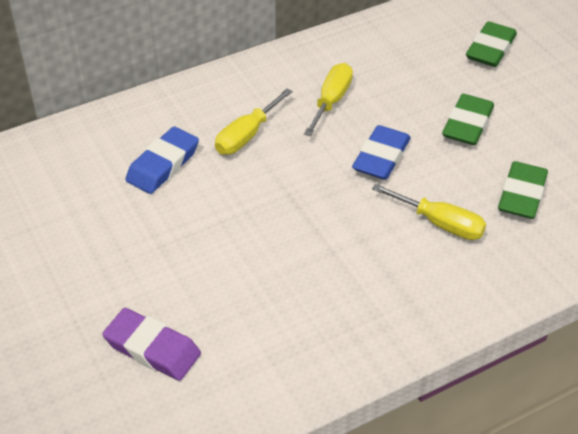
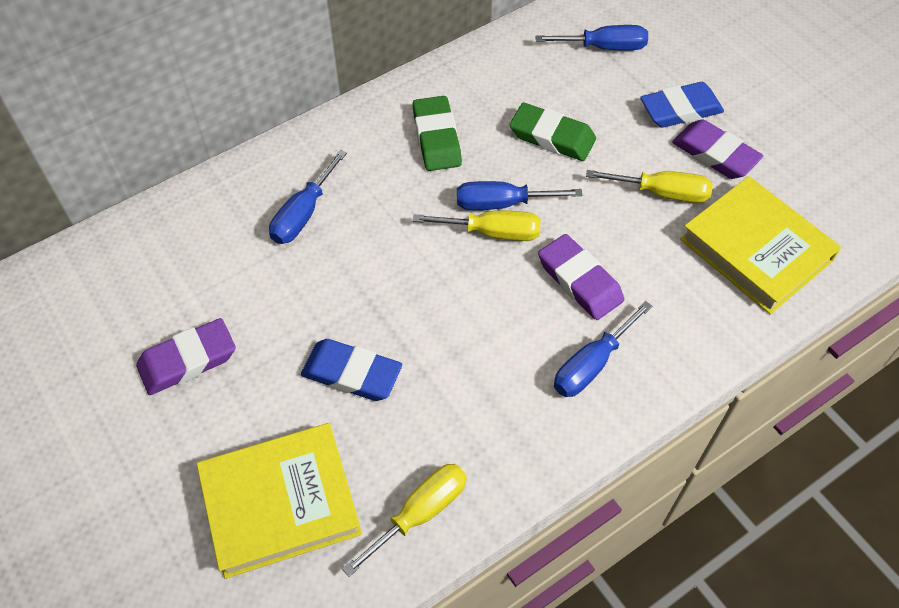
blue screwdriver: 0 -> 4
green eraser: 3 -> 2
purple eraser: 1 -> 3
yellow book: 0 -> 2

